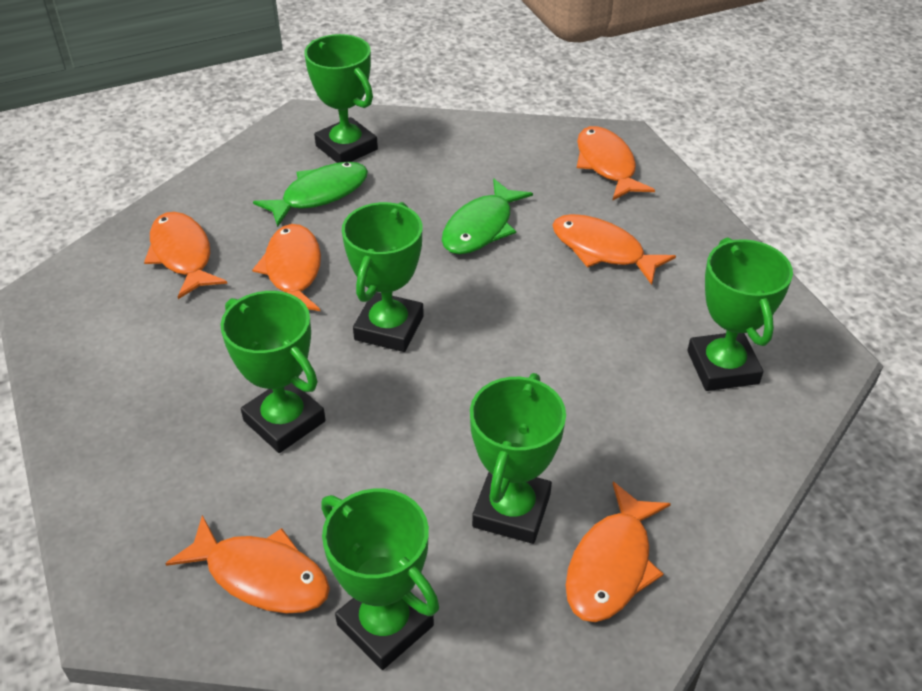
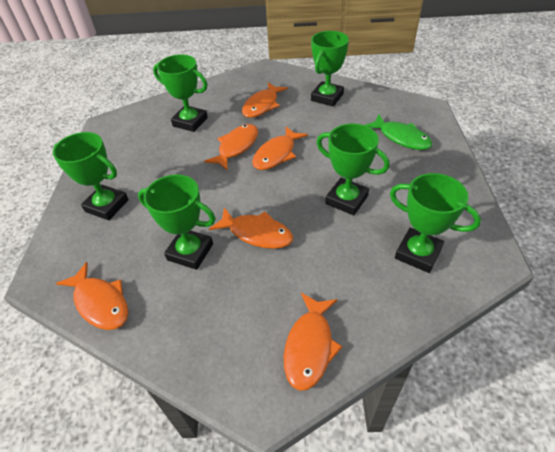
green fish: 2 -> 1

